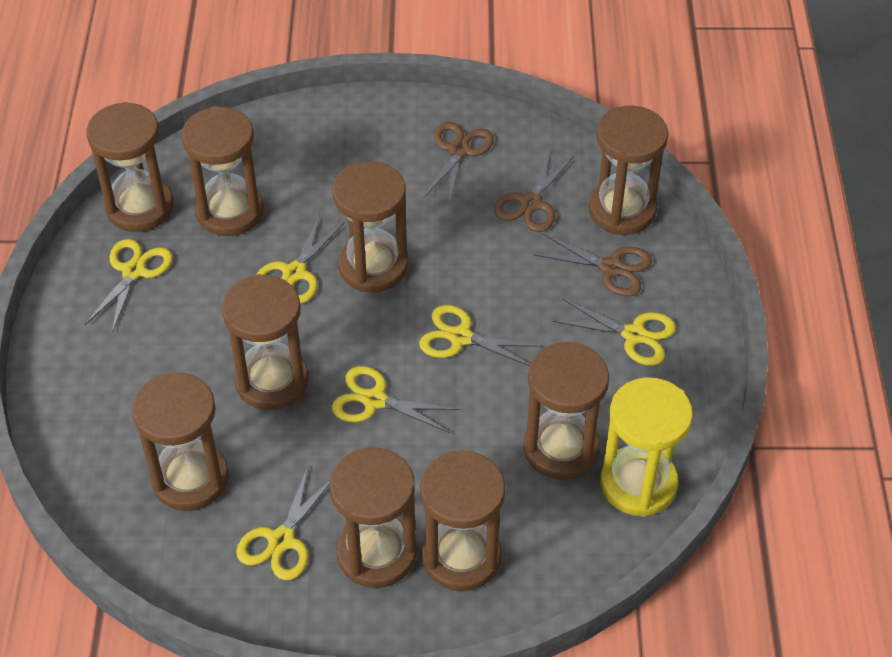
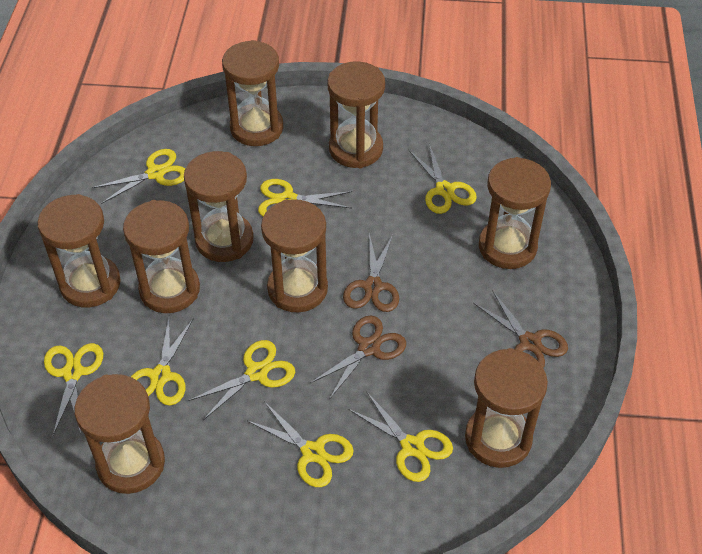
yellow hourglass: 1 -> 0
yellow scissors: 6 -> 8

